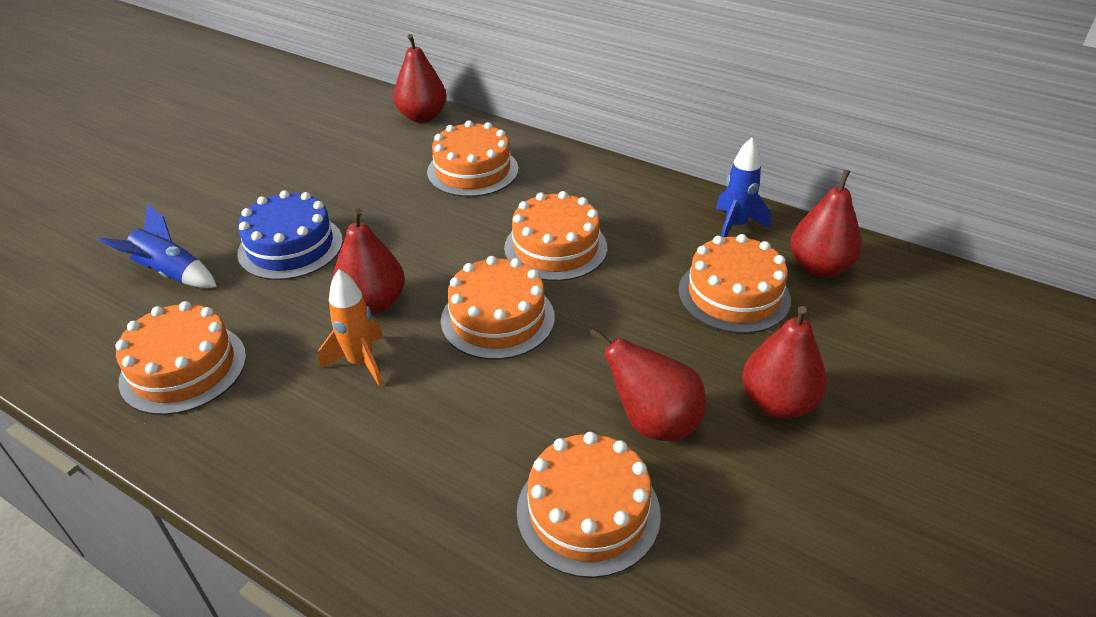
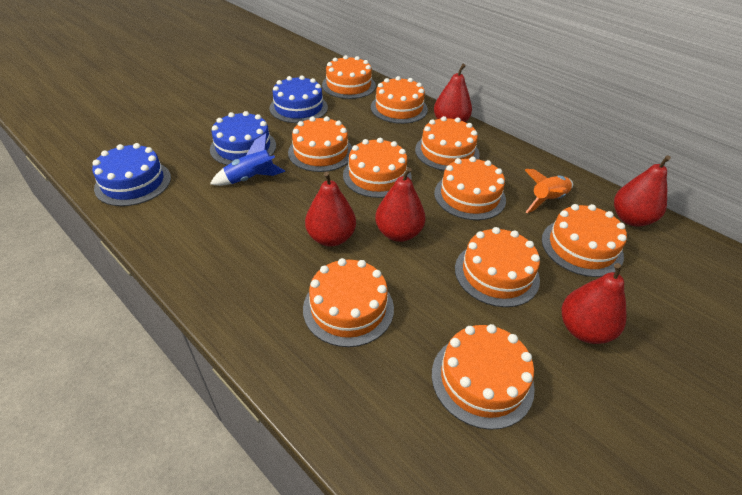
blue cake: 1 -> 3
blue rocket: 2 -> 1
orange cake: 6 -> 10

